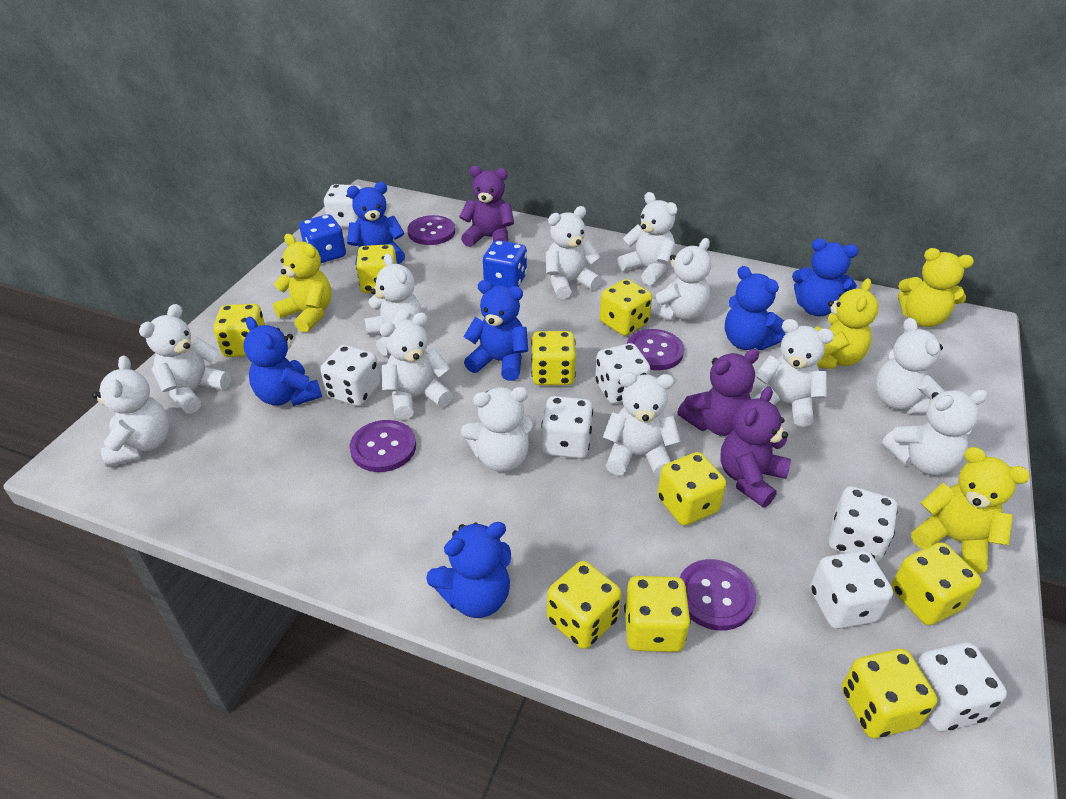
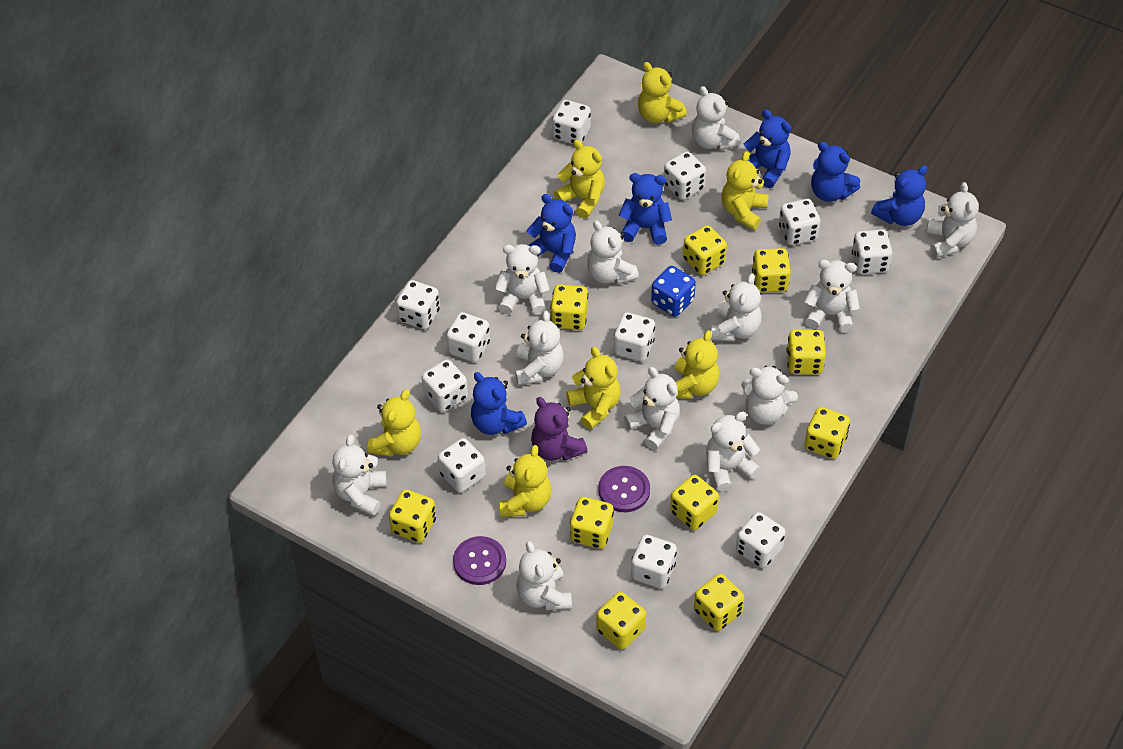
blue dice: 2 -> 1
purple button: 4 -> 2
purple teddy bear: 3 -> 1
white dice: 7 -> 11
yellow dice: 9 -> 10
yellow teddy bear: 4 -> 7

